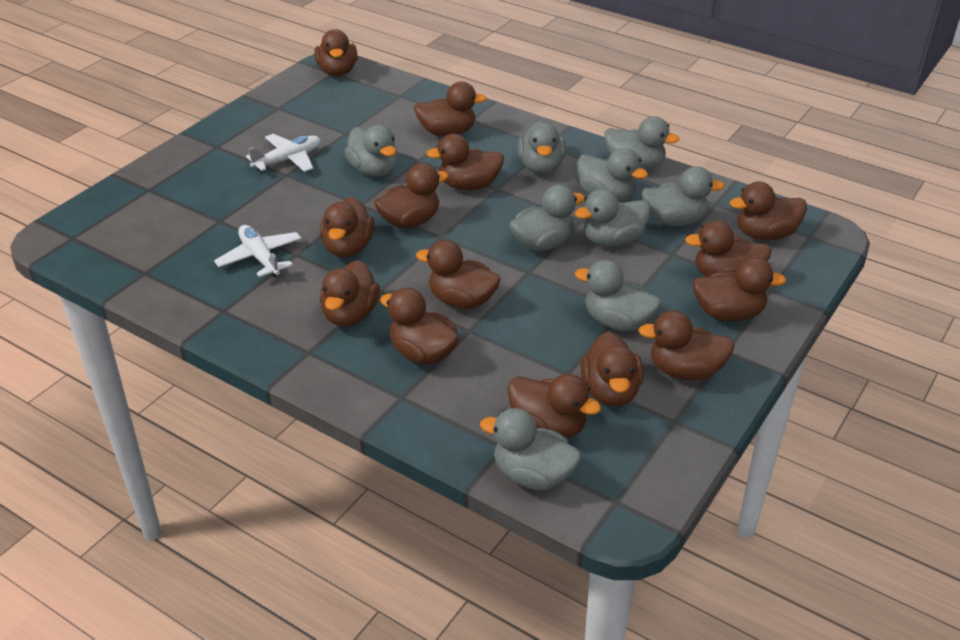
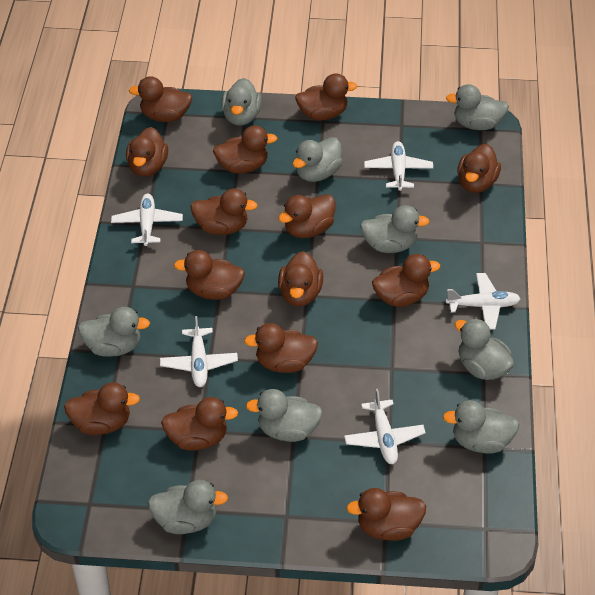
white plane: 2 -> 5

